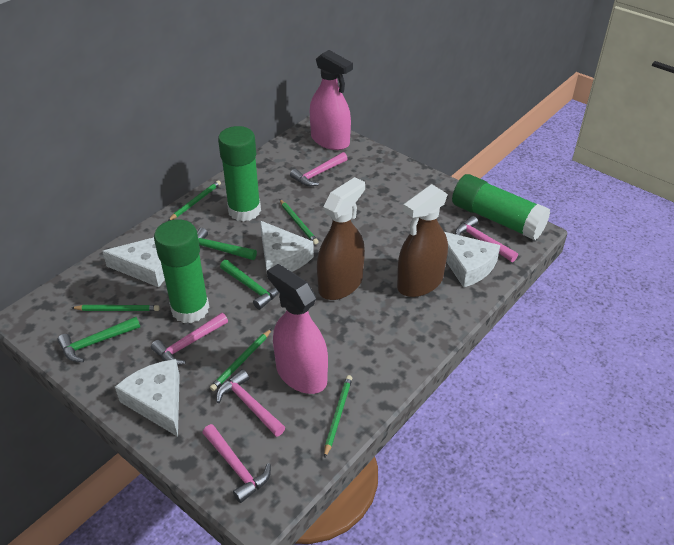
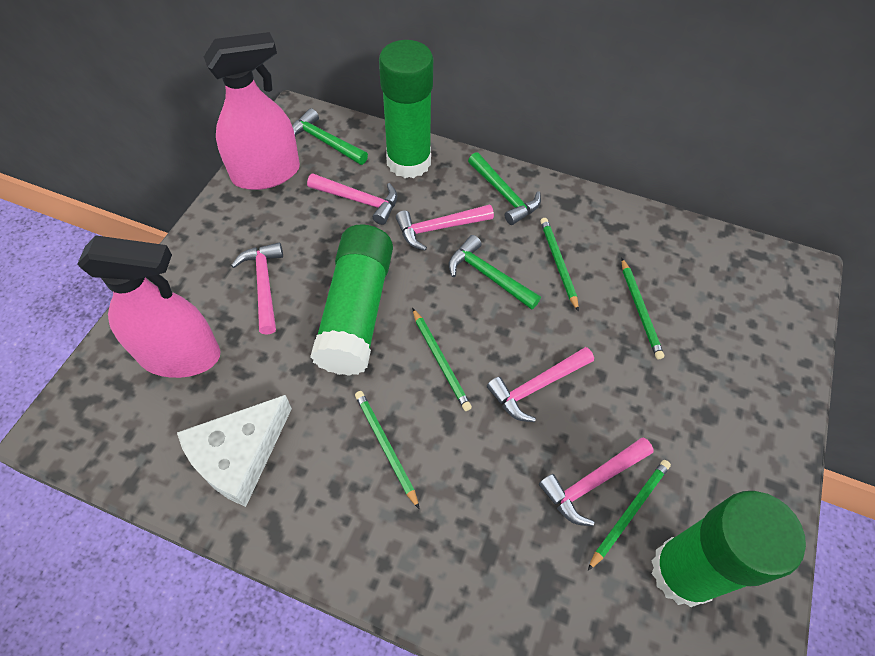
brown spray bottle: 2 -> 0
white cheese: 4 -> 1

